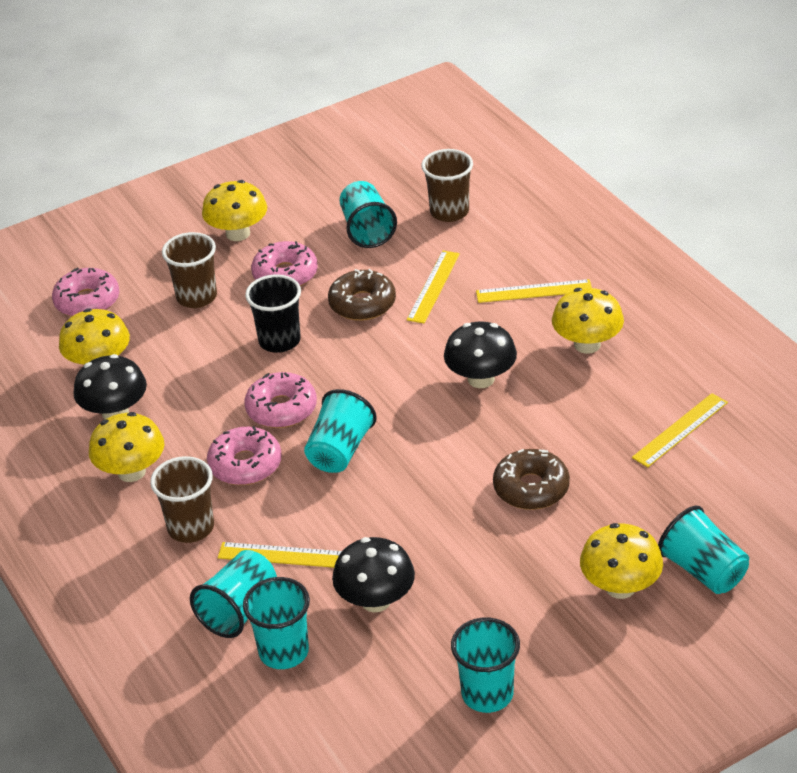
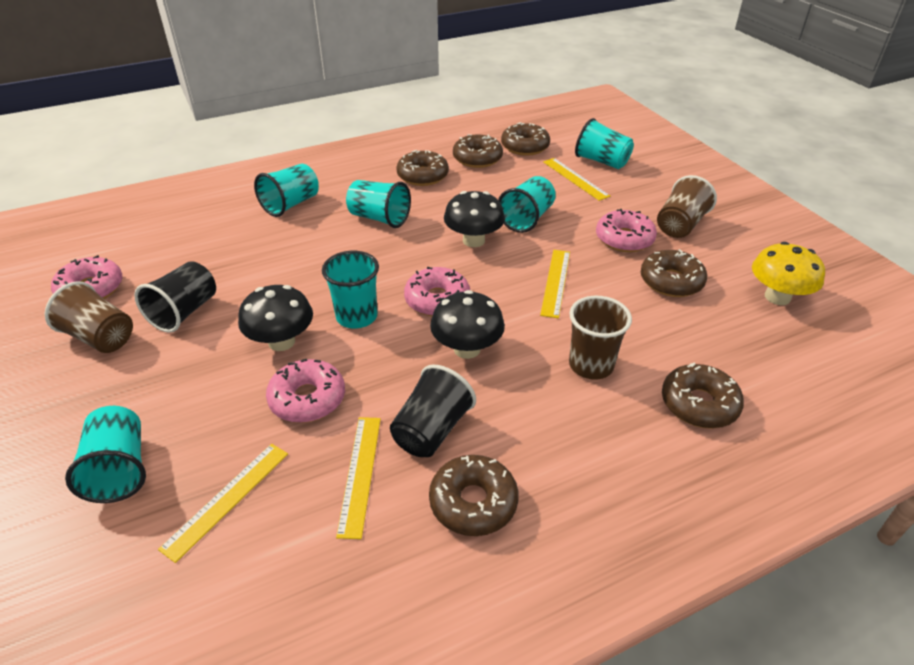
black cup: 1 -> 2
brown donut: 2 -> 6
yellow mushroom: 5 -> 1

